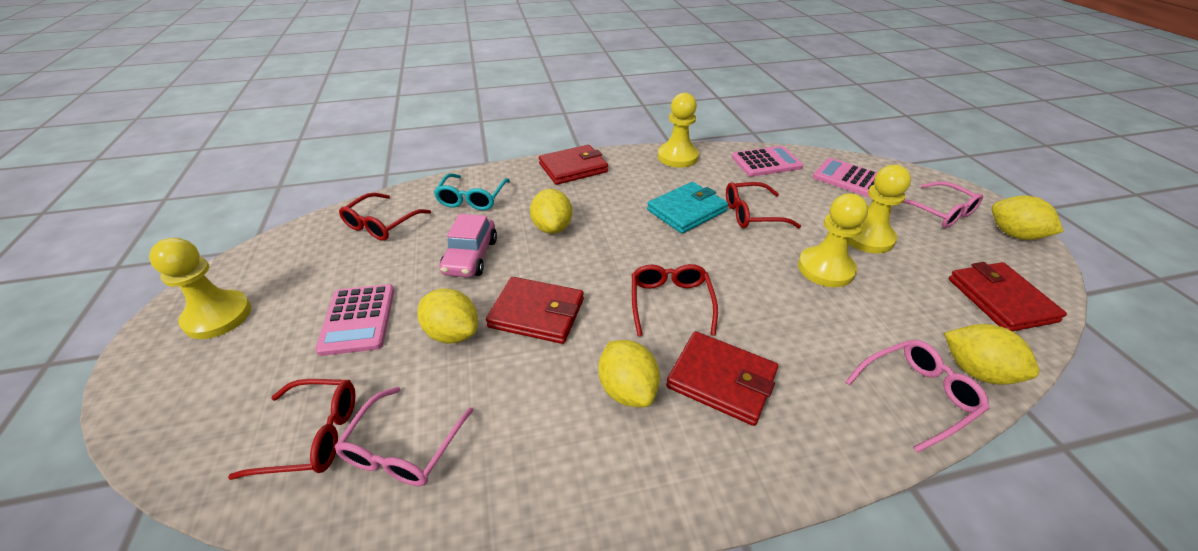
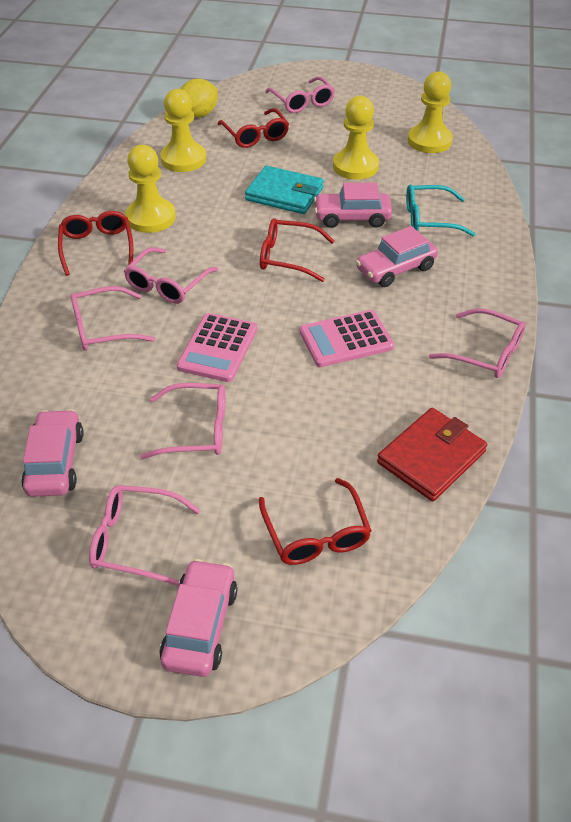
pink calculator: 3 -> 2
pink car: 1 -> 4
pink glasses: 3 -> 6
red wallet: 4 -> 1
yellow lemon: 5 -> 1

